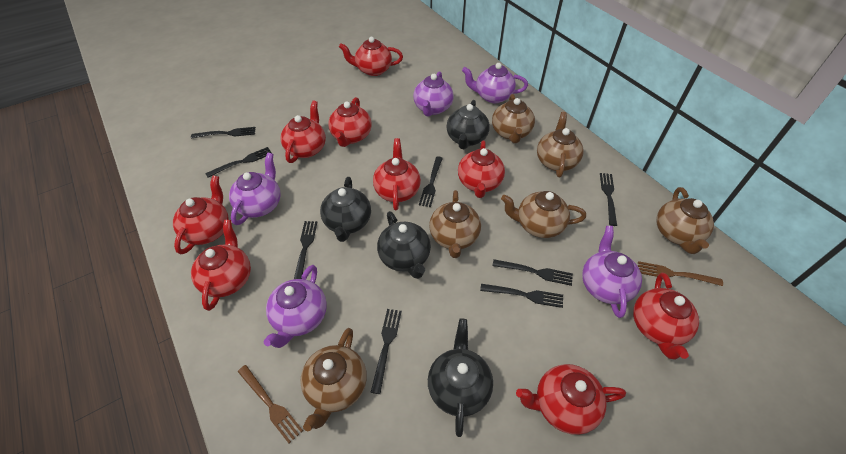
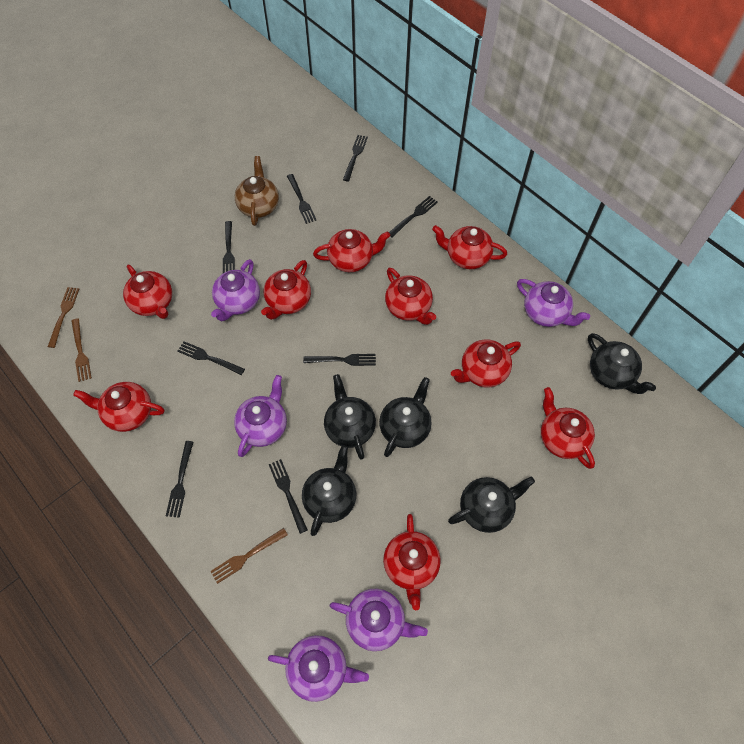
black teapot: 4 -> 5
brown fork: 2 -> 3
brown teapot: 6 -> 1

